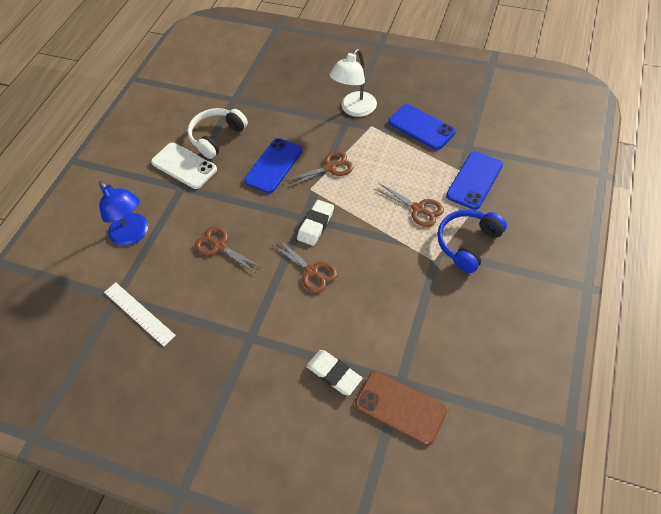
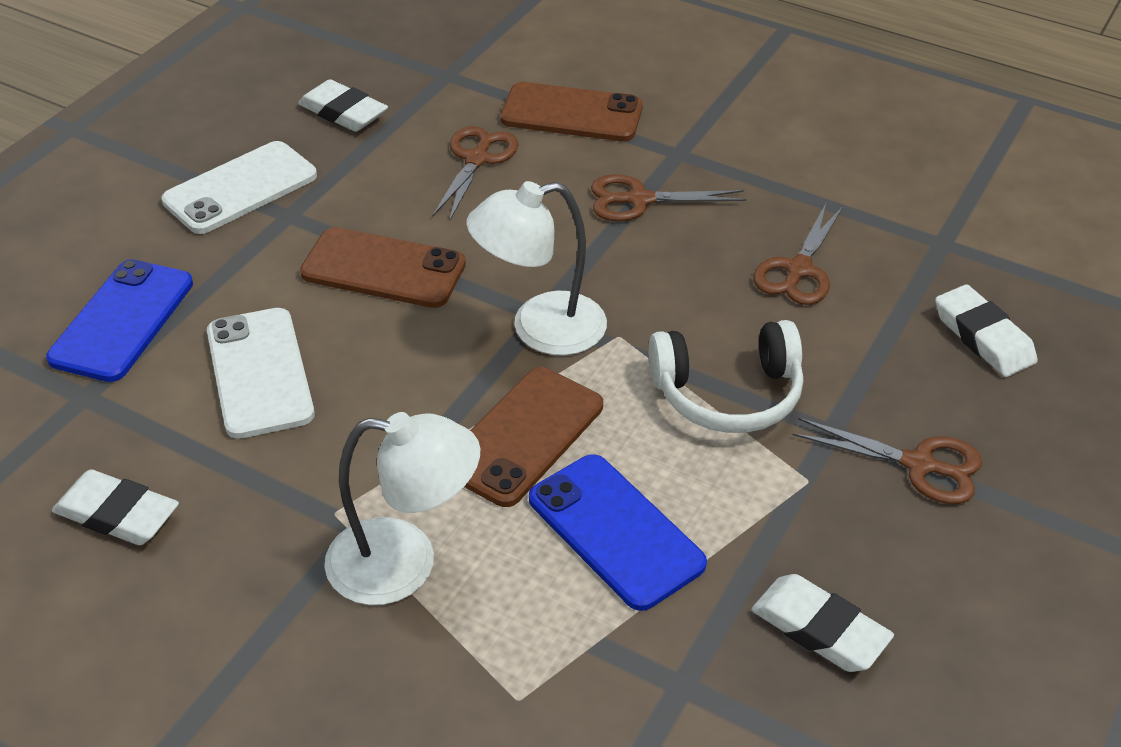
blue headphones: 1 -> 0
blue lamp: 1 -> 0
blue phone: 3 -> 2
brown phone: 1 -> 3
white eraser: 2 -> 4
white lamp: 1 -> 2
white phone: 1 -> 2
white ruler: 1 -> 0

